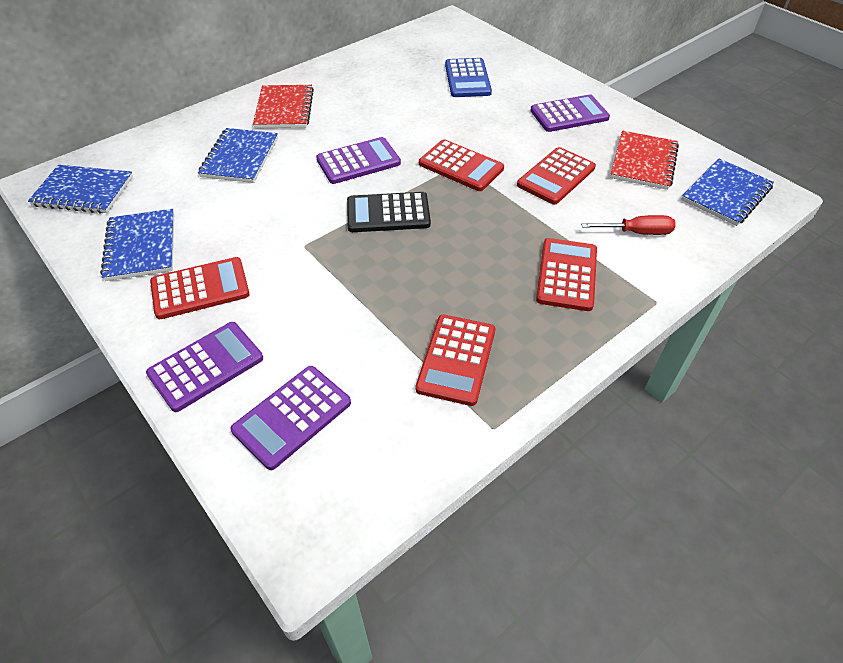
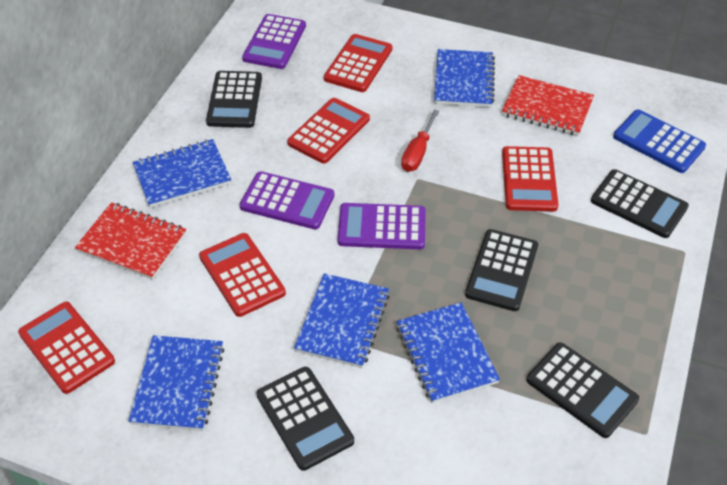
black calculator: 1 -> 5
blue notebook: 4 -> 5
purple calculator: 4 -> 3

